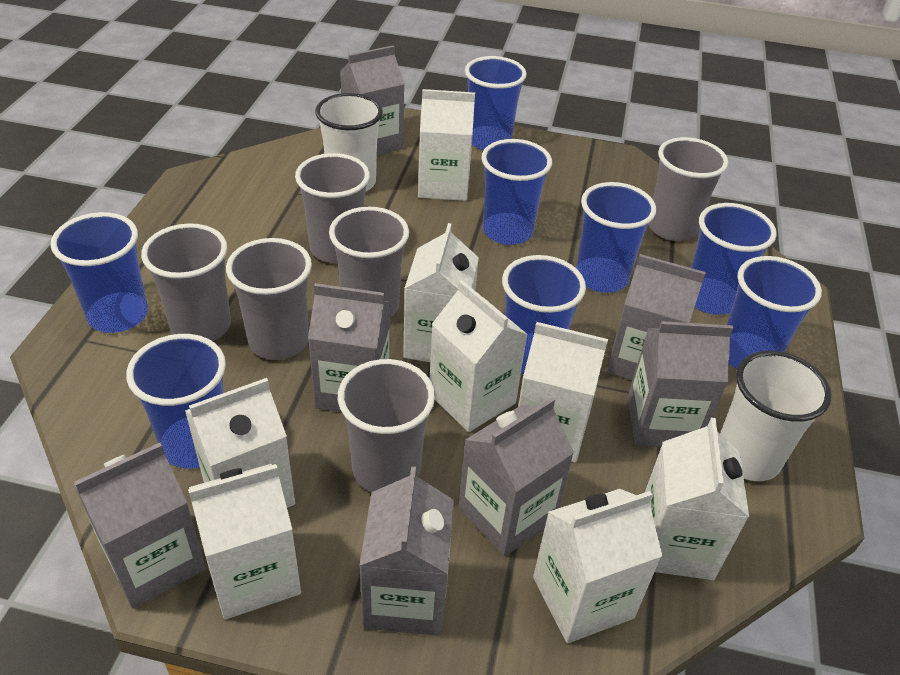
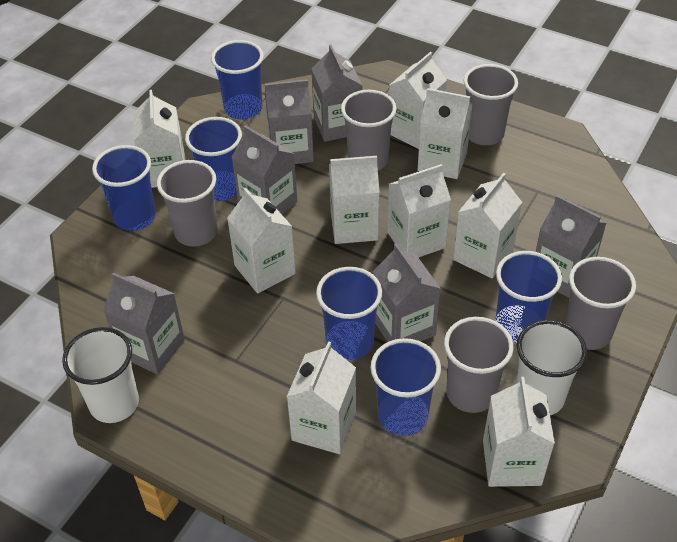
blue cup: 8 -> 6
grey carton: 7 -> 6
grey cup: 6 -> 5
white carton: 8 -> 9

